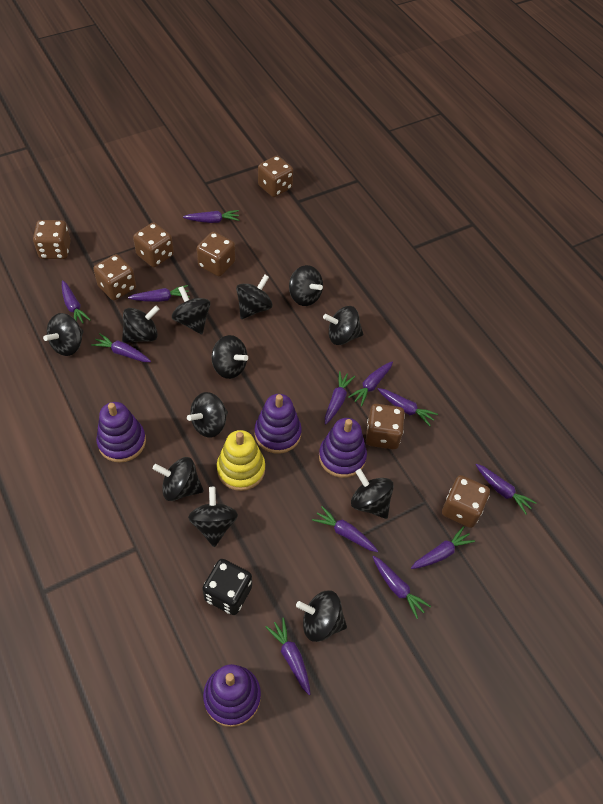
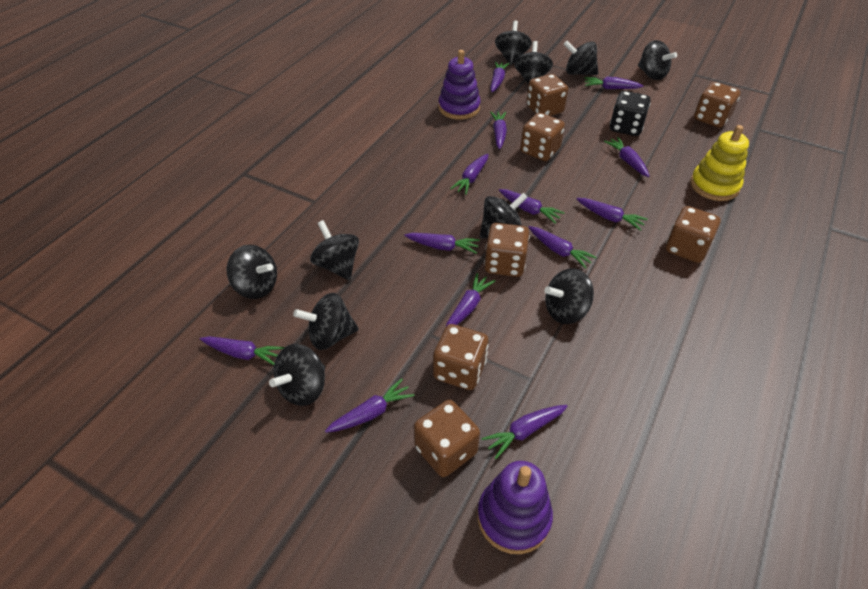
black spinning top: 12 -> 10
purple carrot: 12 -> 13
purple stacking toy: 4 -> 2

